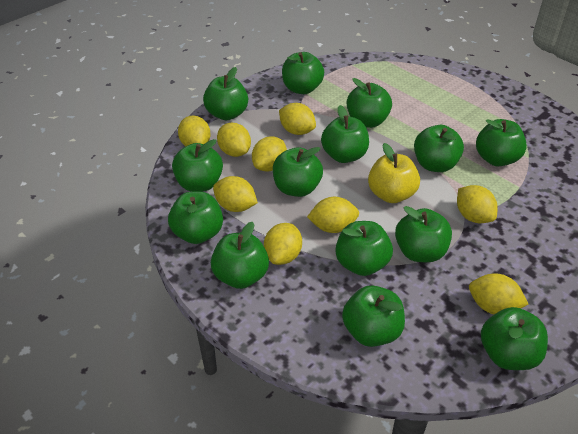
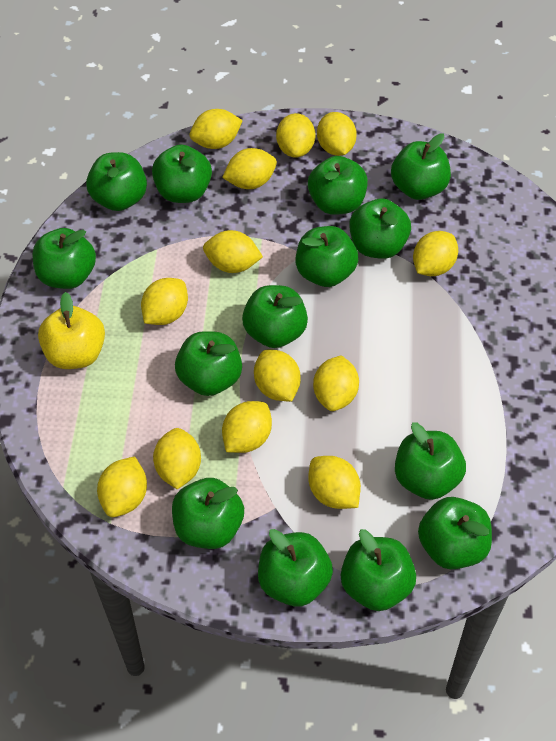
yellow lemon: 9 -> 13

